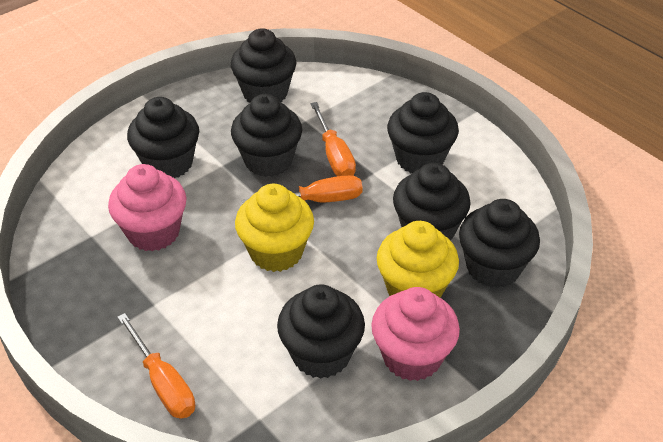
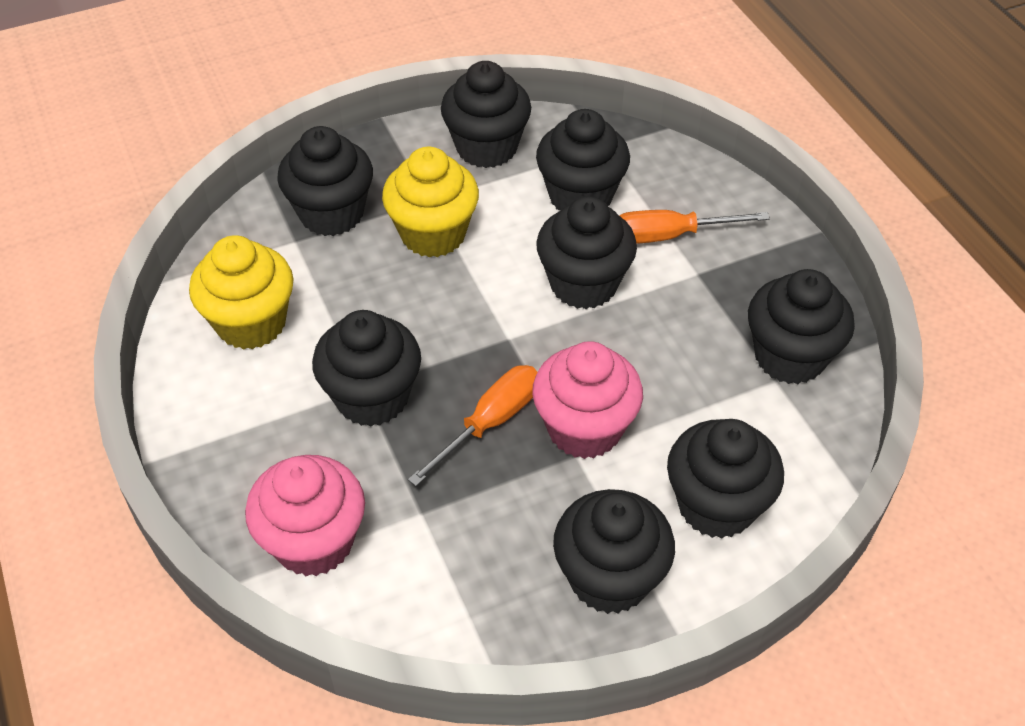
black cupcake: 7 -> 8
orange screwdriver: 3 -> 2

